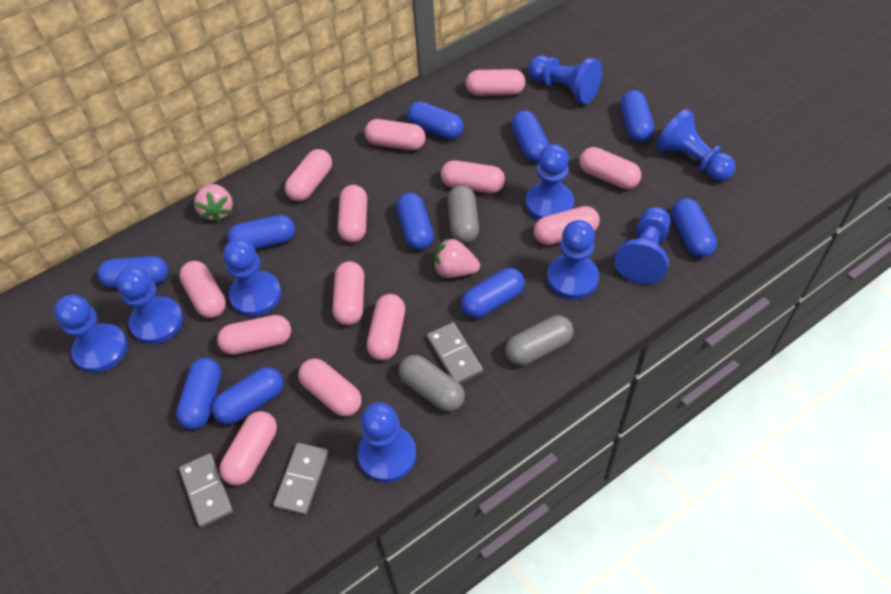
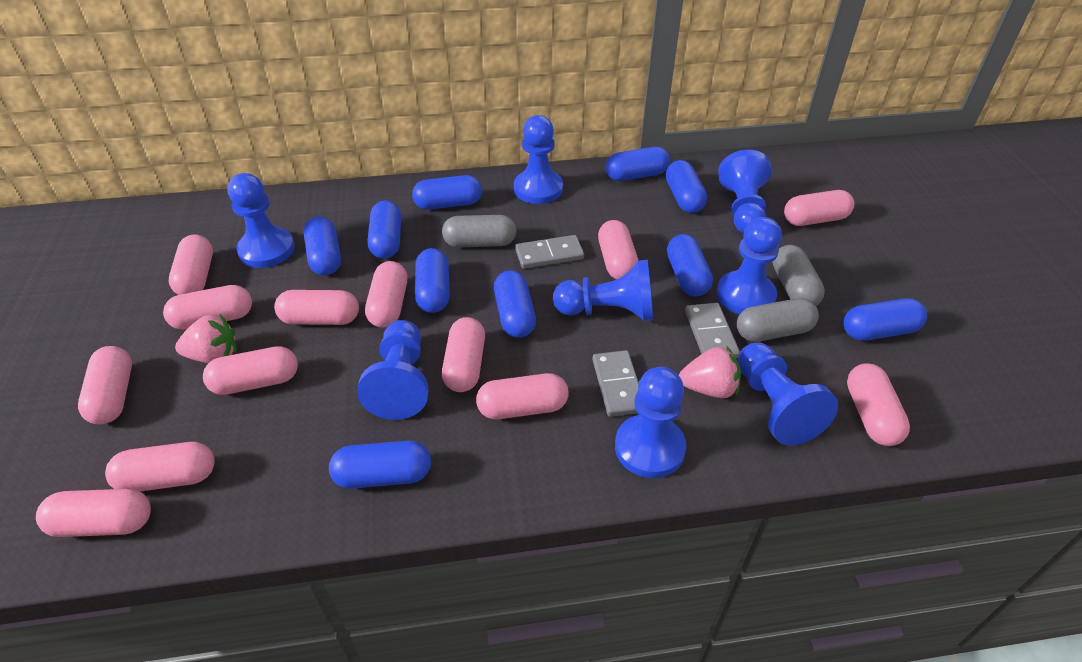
blue pawn: 9 -> 8

